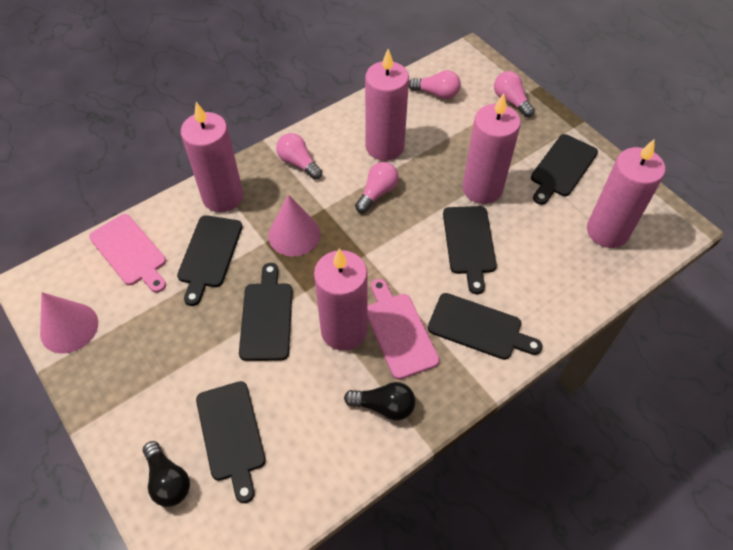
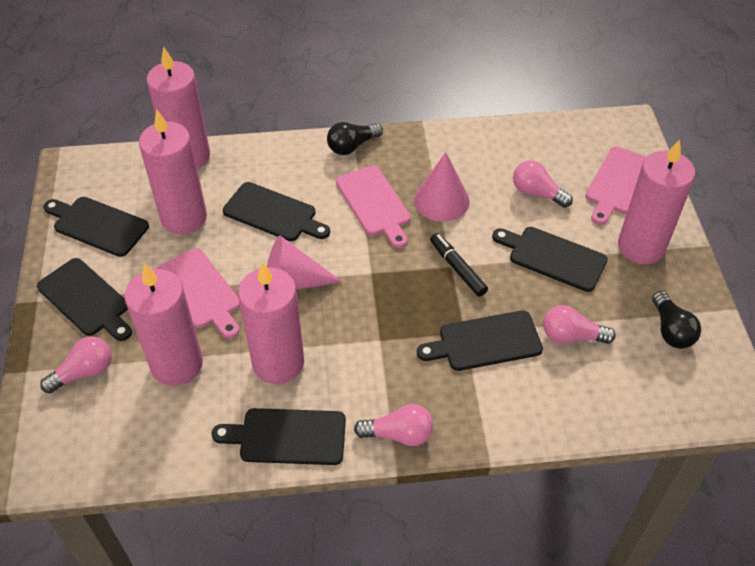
black marker: 0 -> 1
pink cutting board: 2 -> 3

